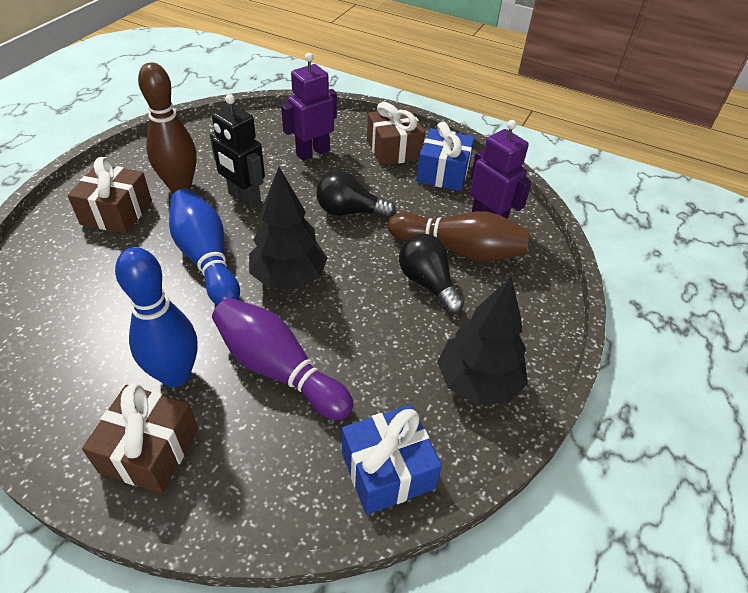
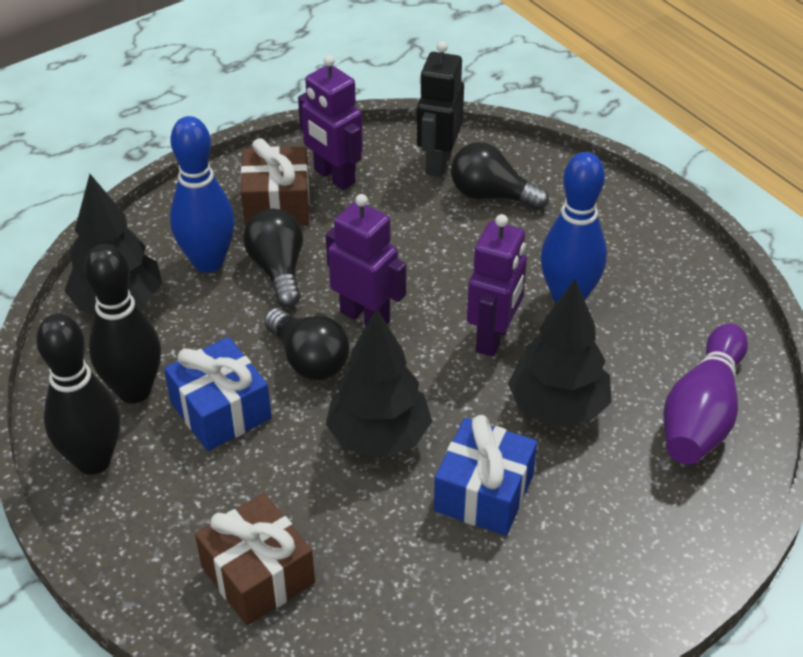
black bowling pin: 0 -> 2
black light bulb: 2 -> 3
black tree: 2 -> 3
brown bowling pin: 2 -> 0
brown gift: 3 -> 2
purple robot: 2 -> 3

